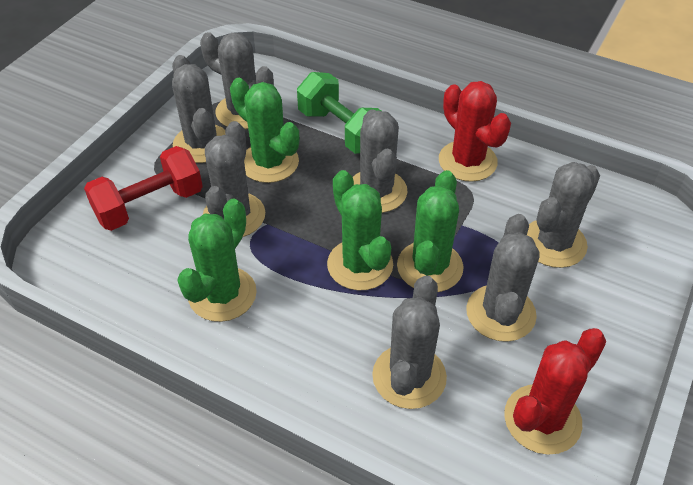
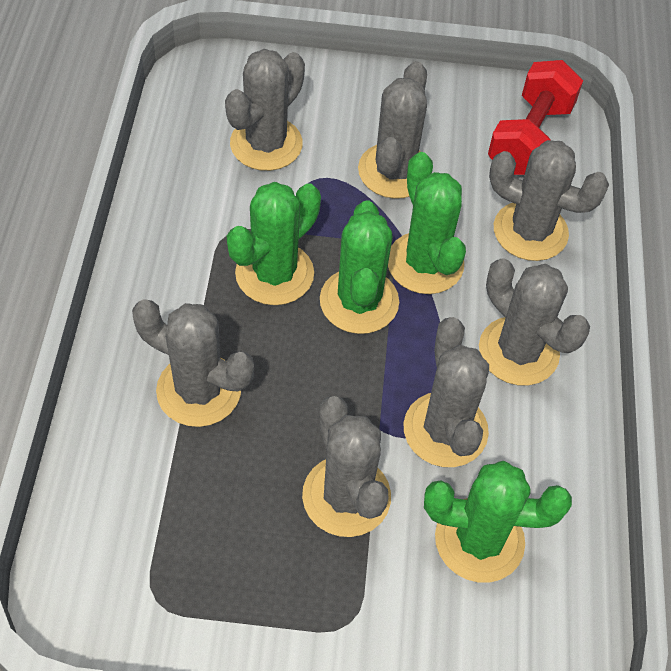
green dumbbell: 1 -> 0
red cactus: 2 -> 0

